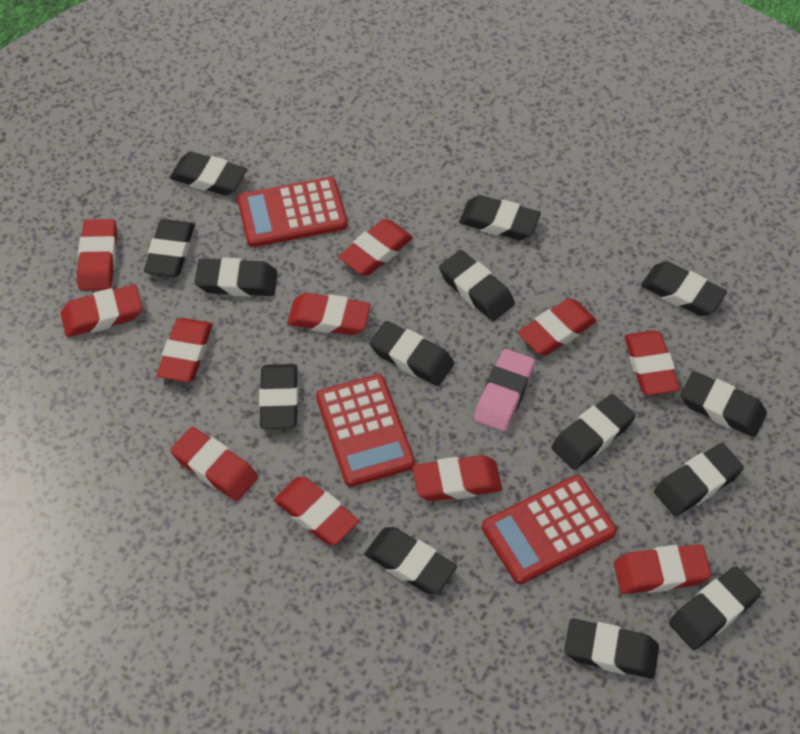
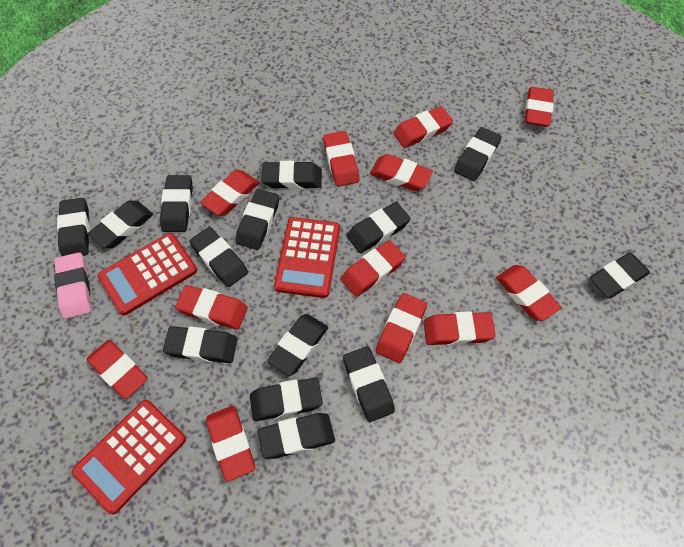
red eraser: 11 -> 12

